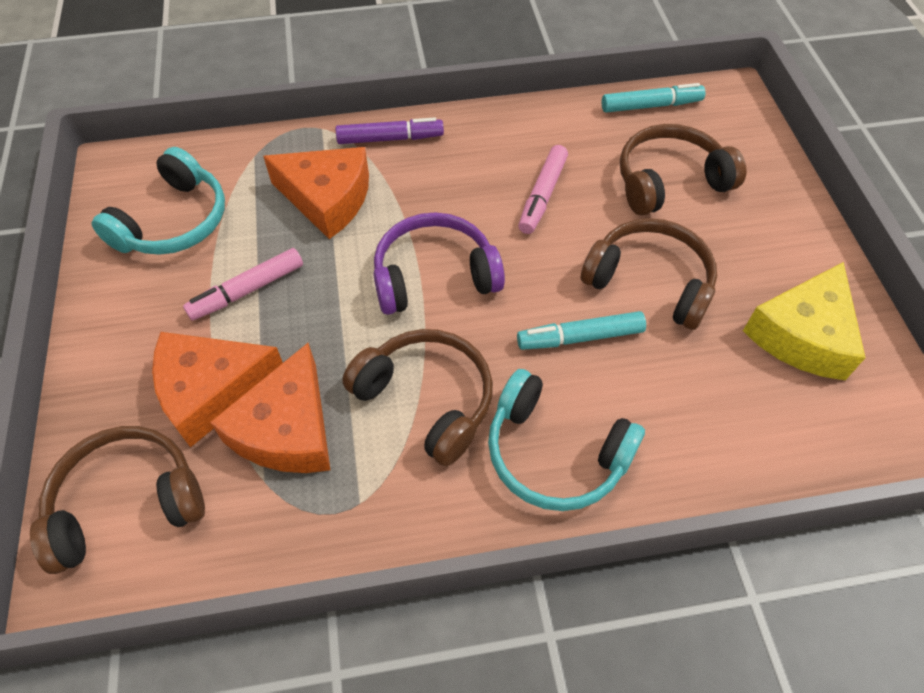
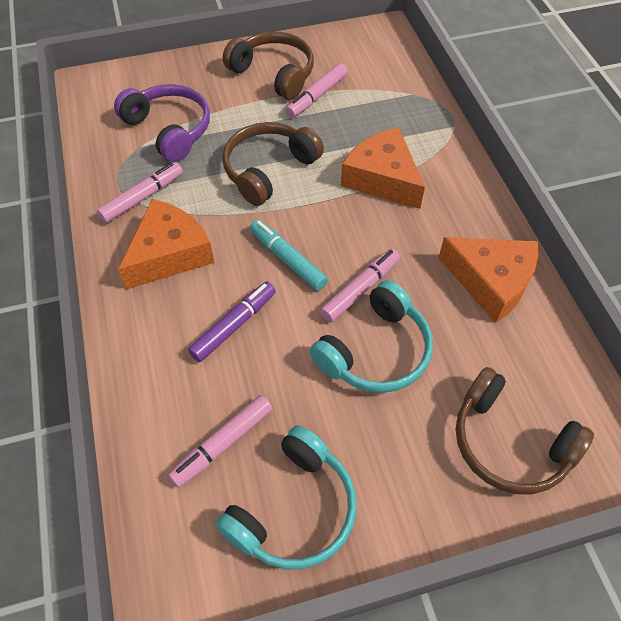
brown headphones: 4 -> 3
pink marker: 2 -> 4
turquoise marker: 2 -> 1
yellow cheese: 1 -> 0

